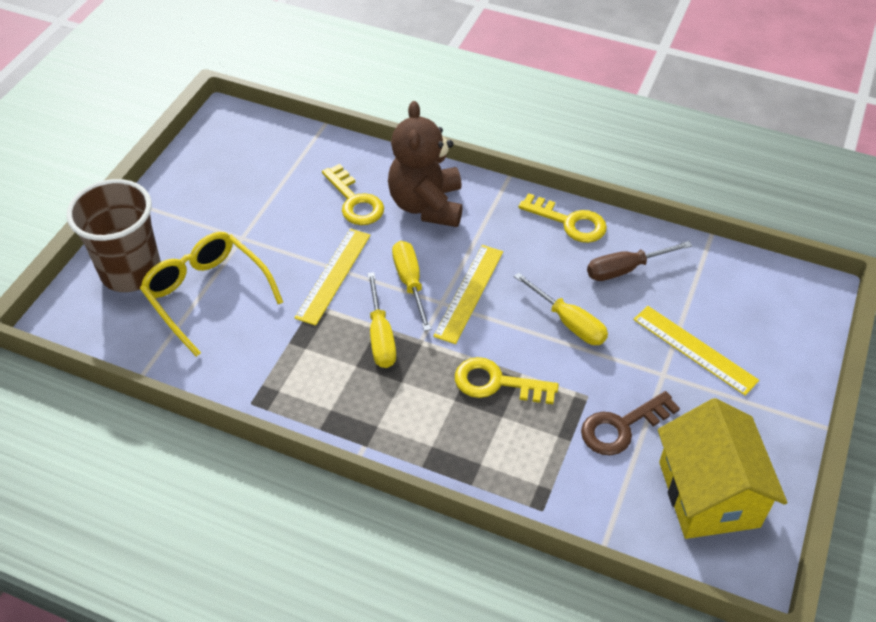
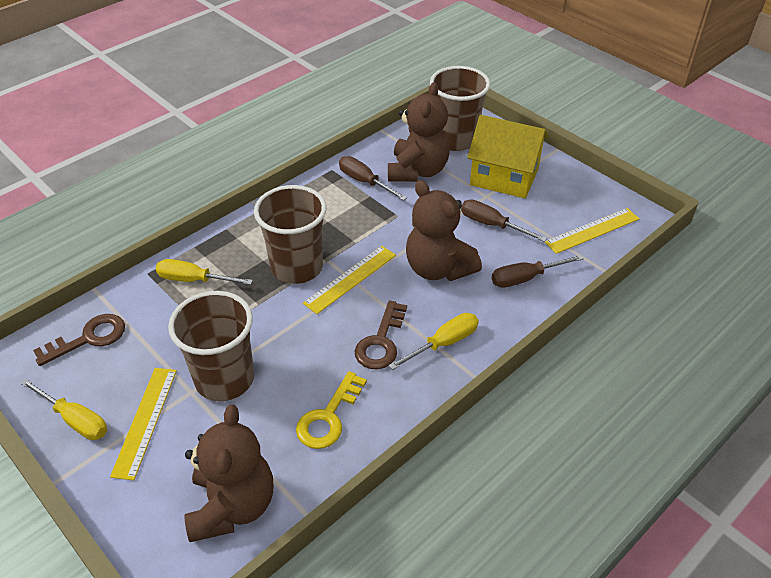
brown cup: 1 -> 3
brown key: 1 -> 2
brown screwdriver: 1 -> 3
brown teddy bear: 1 -> 3
yellow glasses: 1 -> 0
yellow key: 3 -> 1

